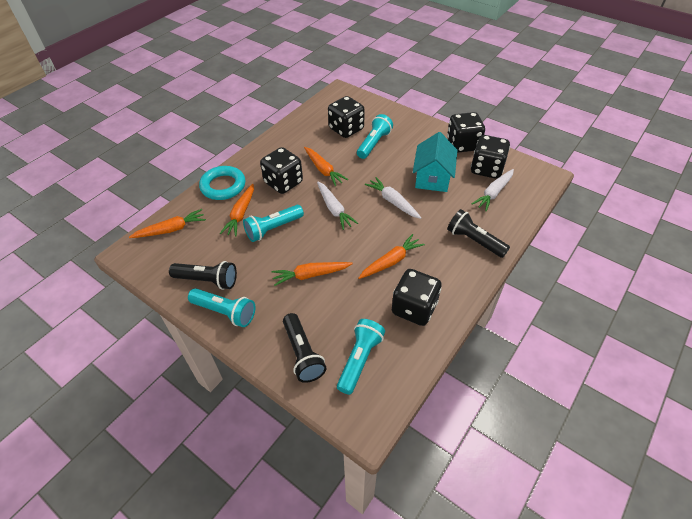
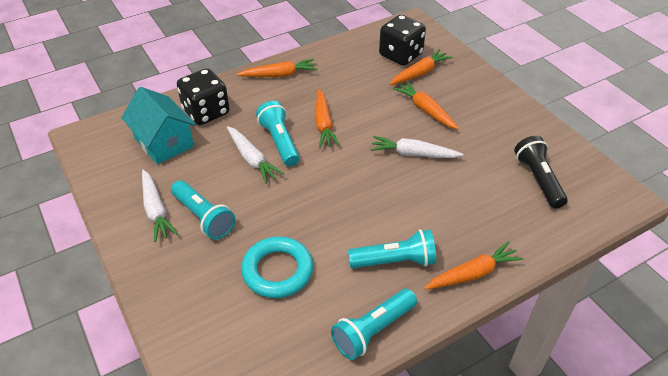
black dice: 5 -> 2
black flashlight: 3 -> 1

